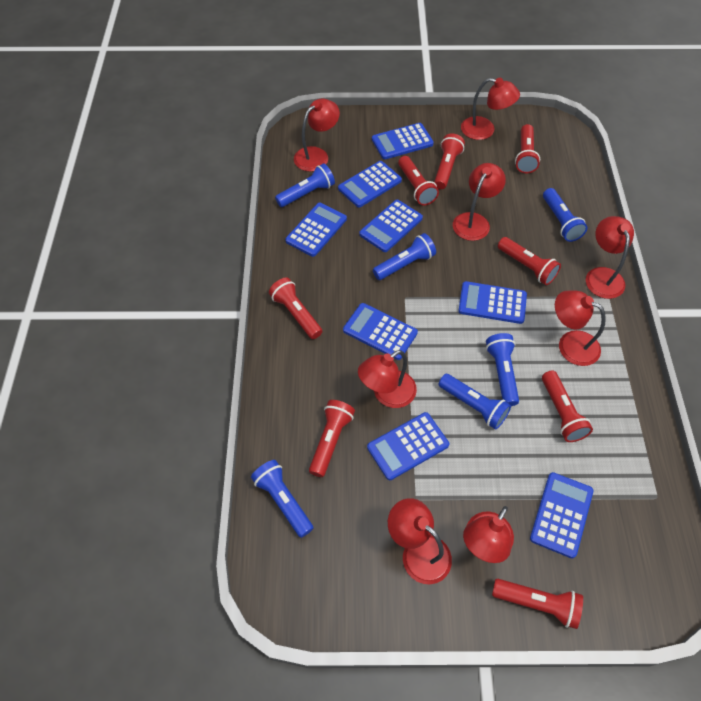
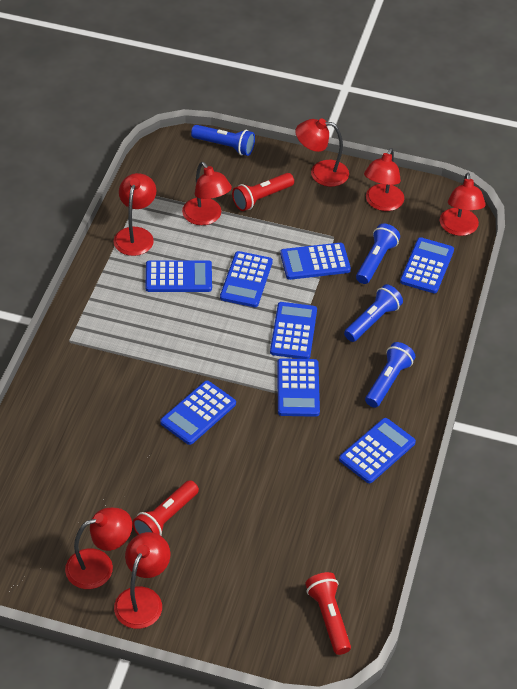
blue flashlight: 6 -> 4
red flashlight: 8 -> 3
red lamp: 8 -> 7

